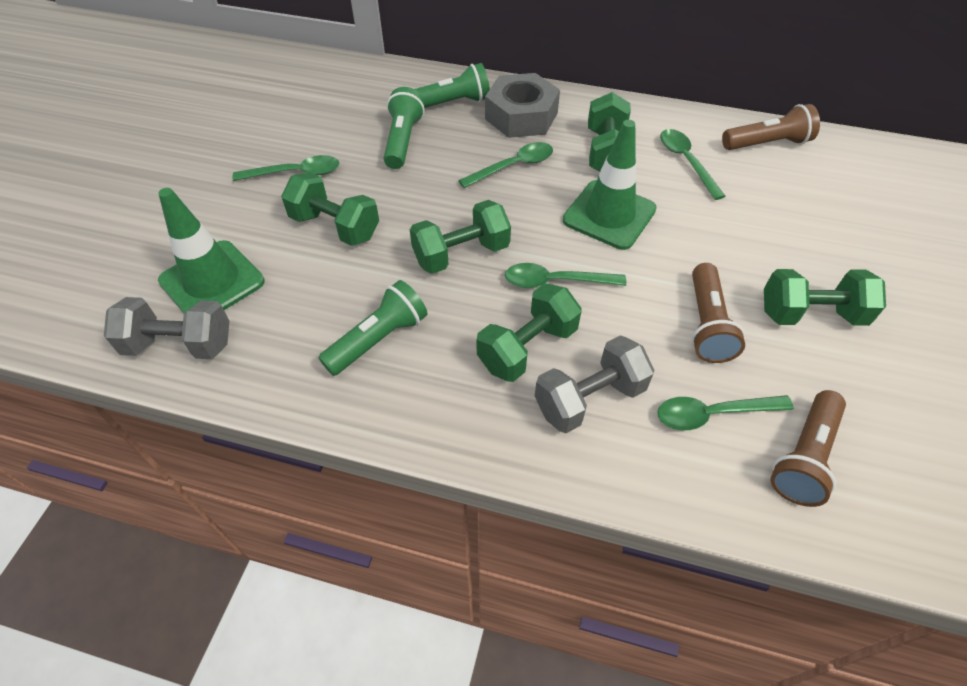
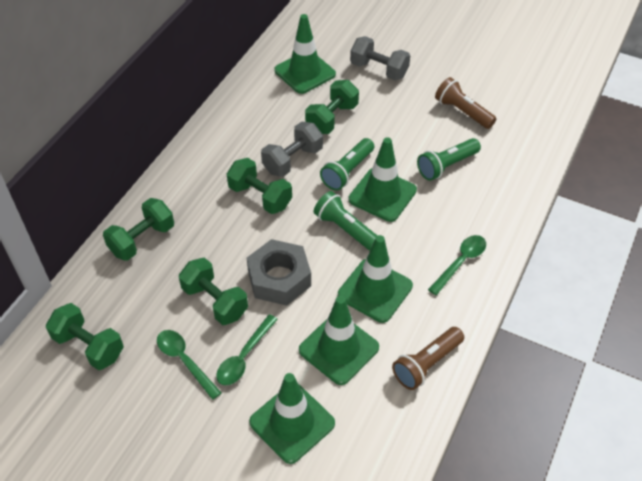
brown flashlight: 3 -> 2
green spoon: 5 -> 3
green traffic cone: 2 -> 5

